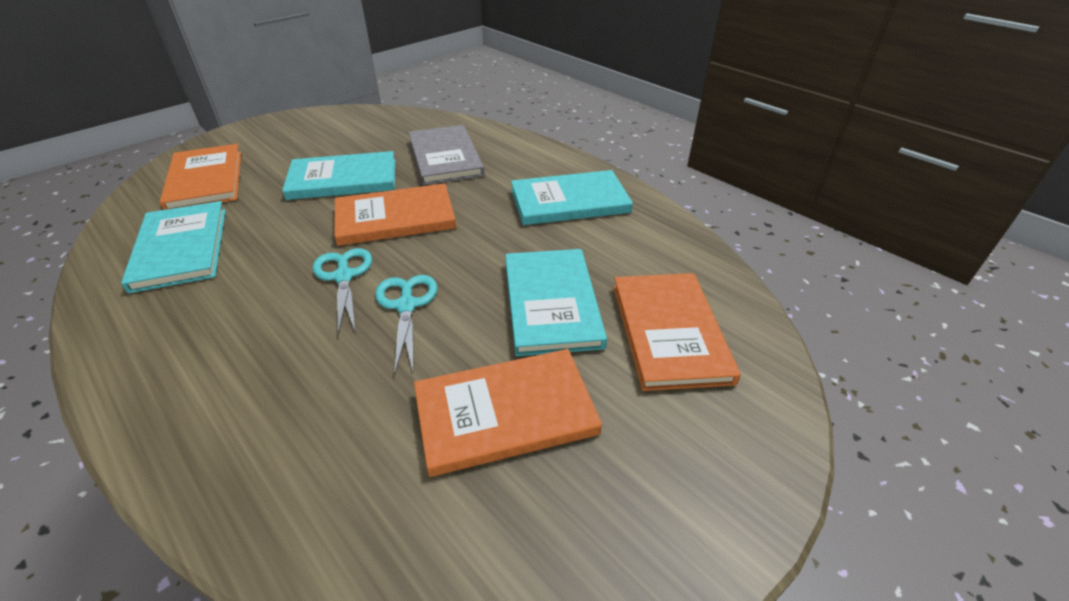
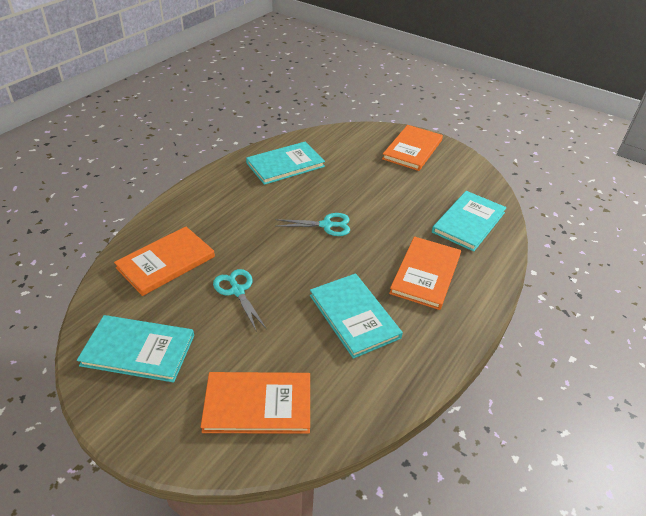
grey book: 1 -> 0

